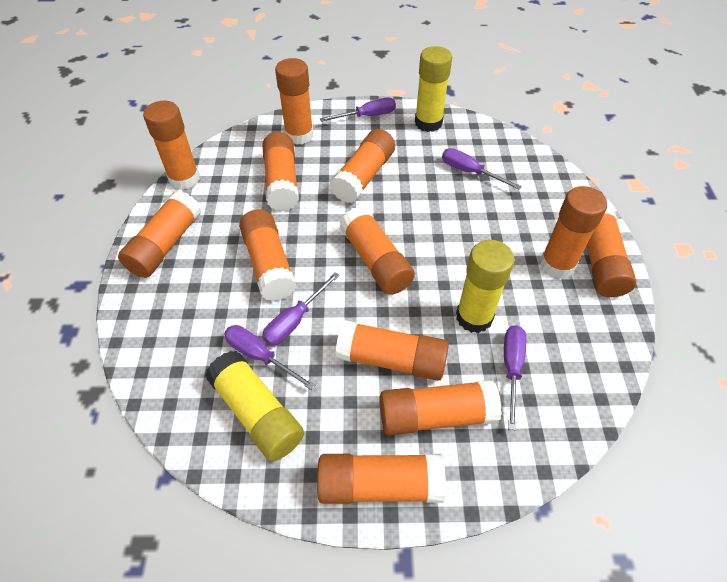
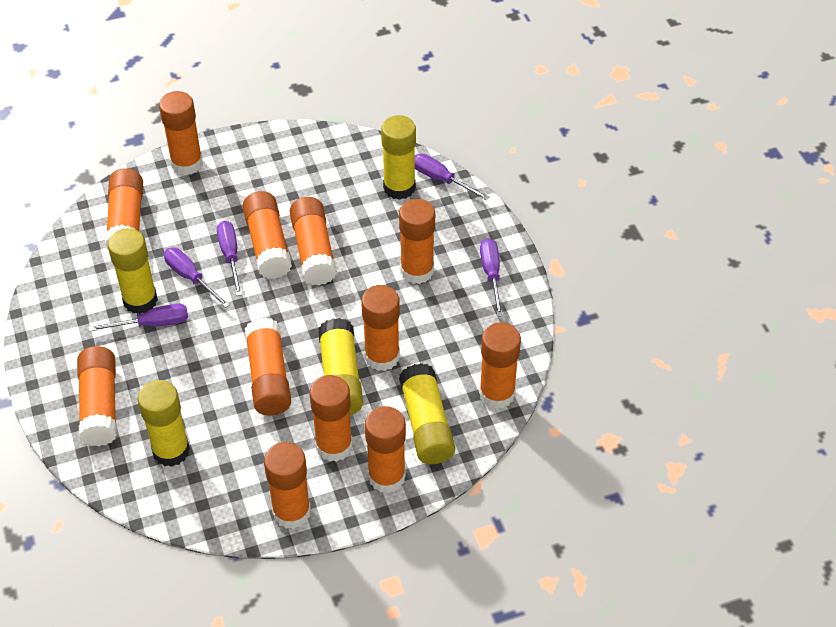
yellow glue stick: 3 -> 5

